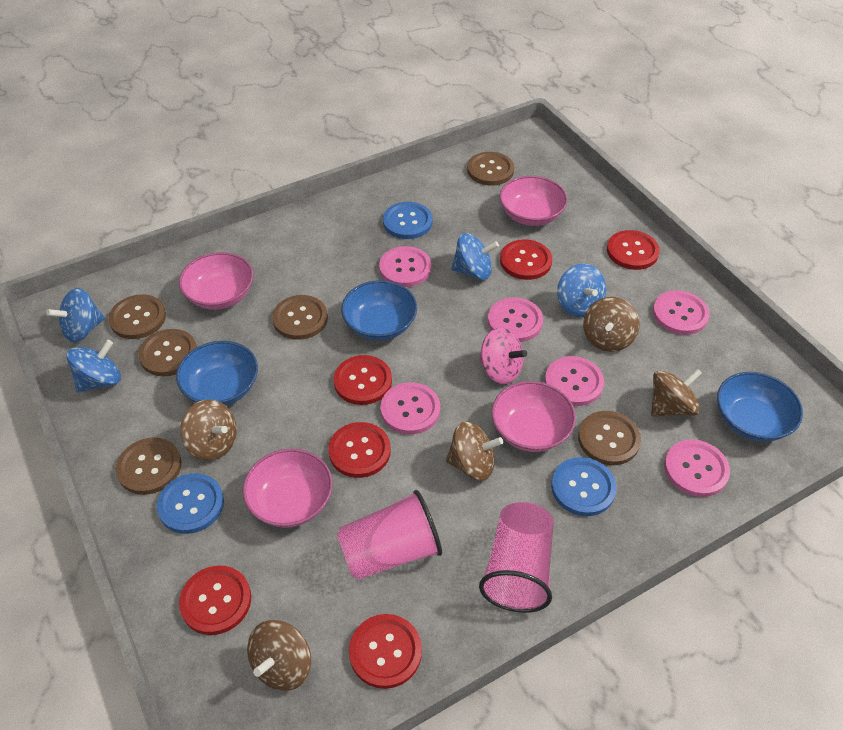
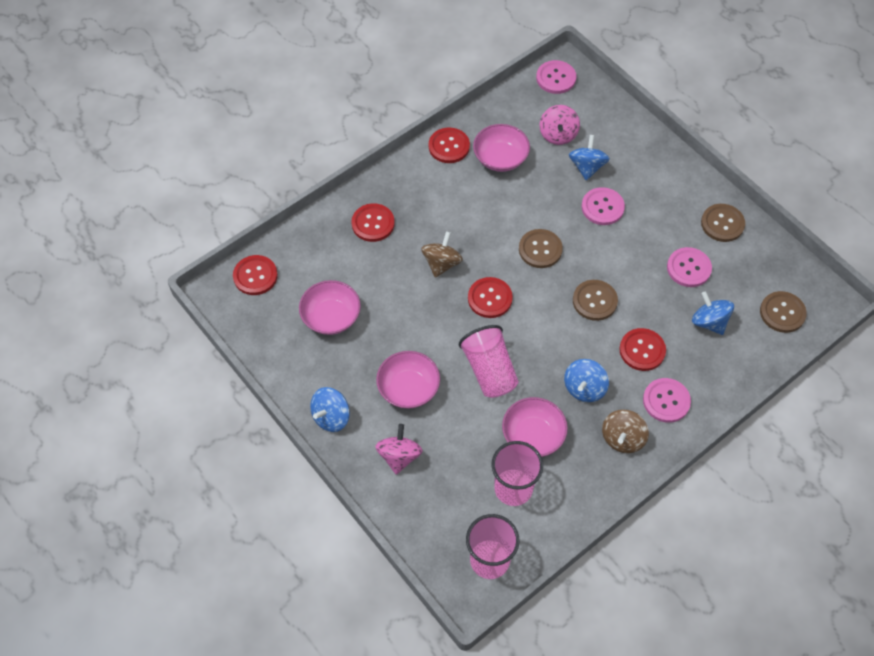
blue bowl: 3 -> 0
blue button: 3 -> 0
brown button: 6 -> 4
brown spinning top: 5 -> 2
pink button: 6 -> 4
pink cup: 2 -> 3
pink spinning top: 1 -> 2
red button: 6 -> 5

